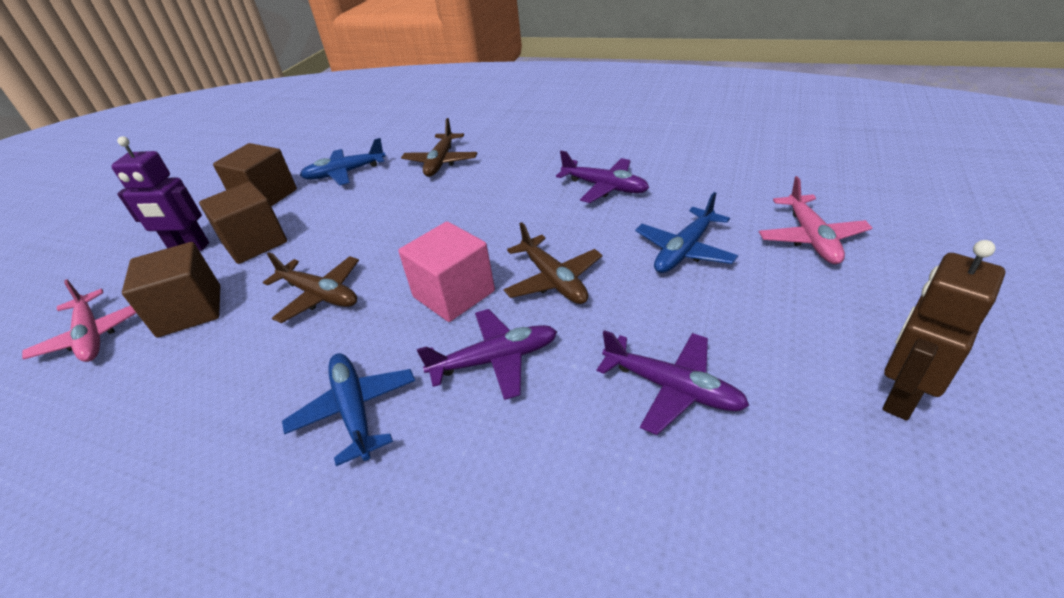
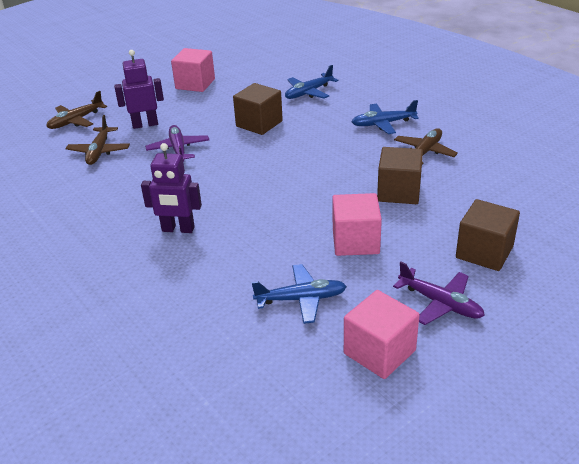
brown robot: 1 -> 0
pink cube: 1 -> 3
pink plane: 2 -> 0
purple plane: 3 -> 2
purple robot: 1 -> 2

